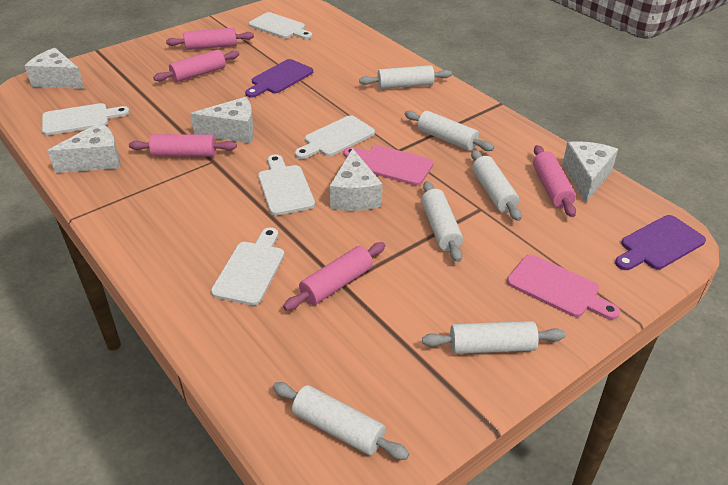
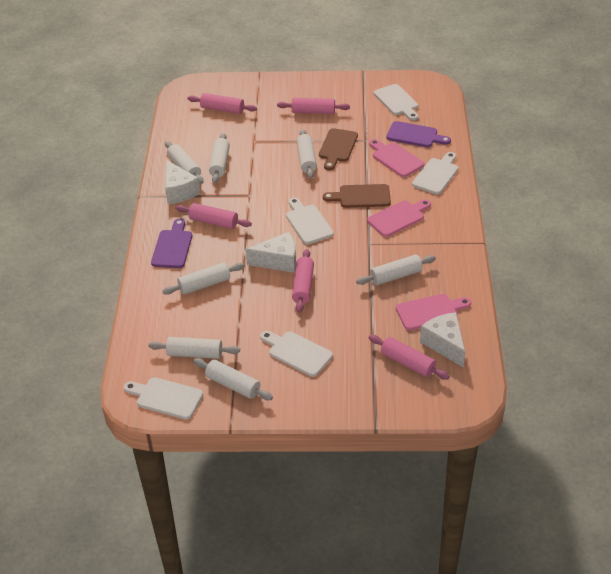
brown cutting board: 0 -> 2
pink cutting board: 2 -> 3
white cheese: 5 -> 3
white rolling pin: 6 -> 7

